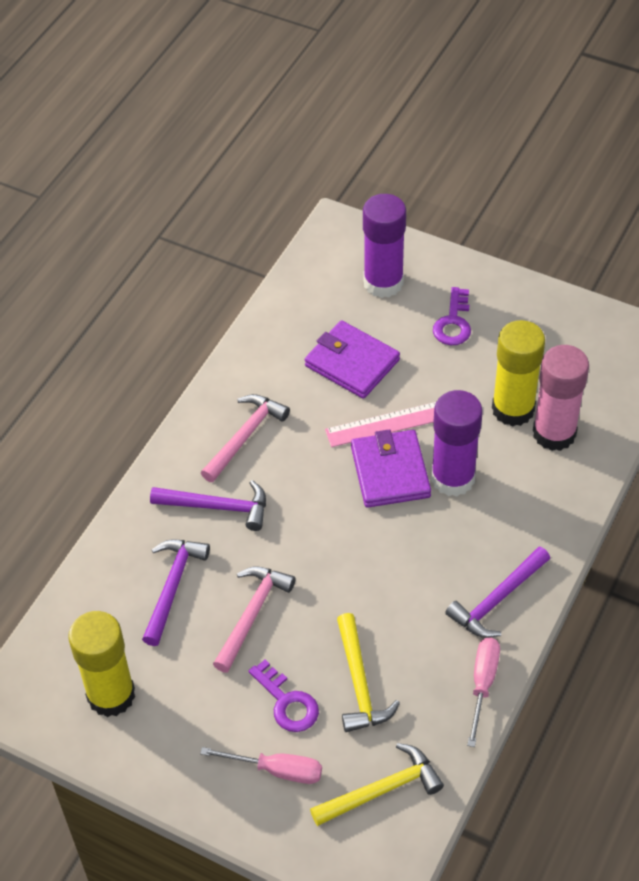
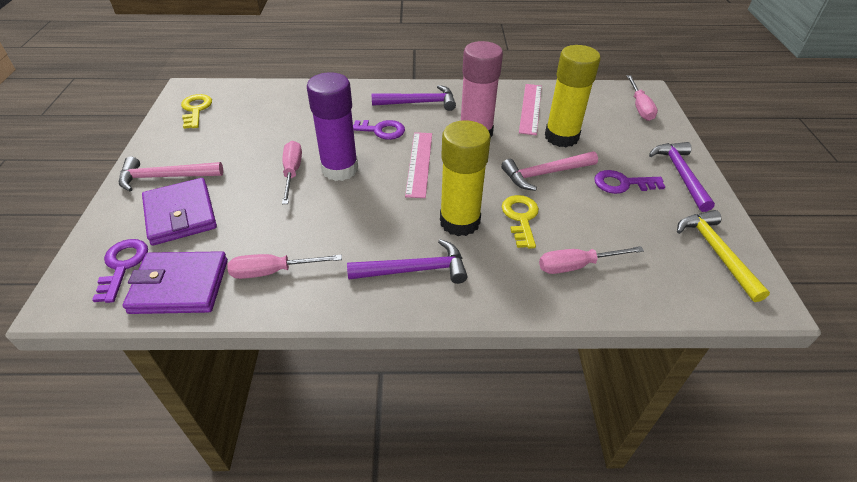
pink ruler: 1 -> 2
pink screwdriver: 2 -> 4
purple glue stick: 2 -> 1
purple key: 2 -> 3
yellow hammer: 2 -> 1
yellow key: 0 -> 2

